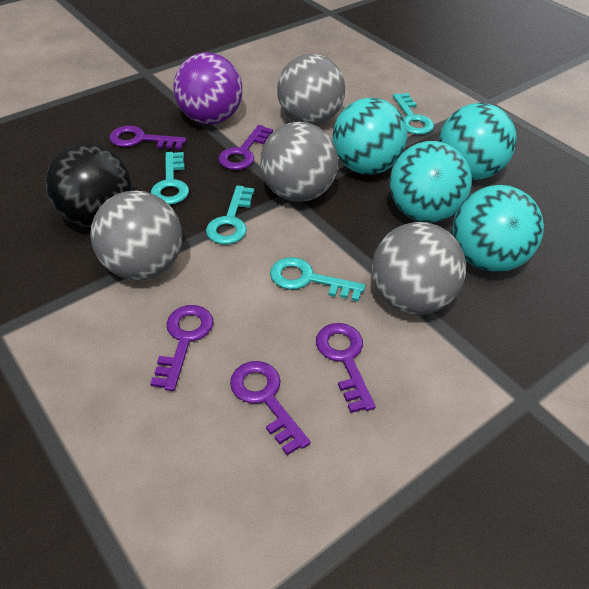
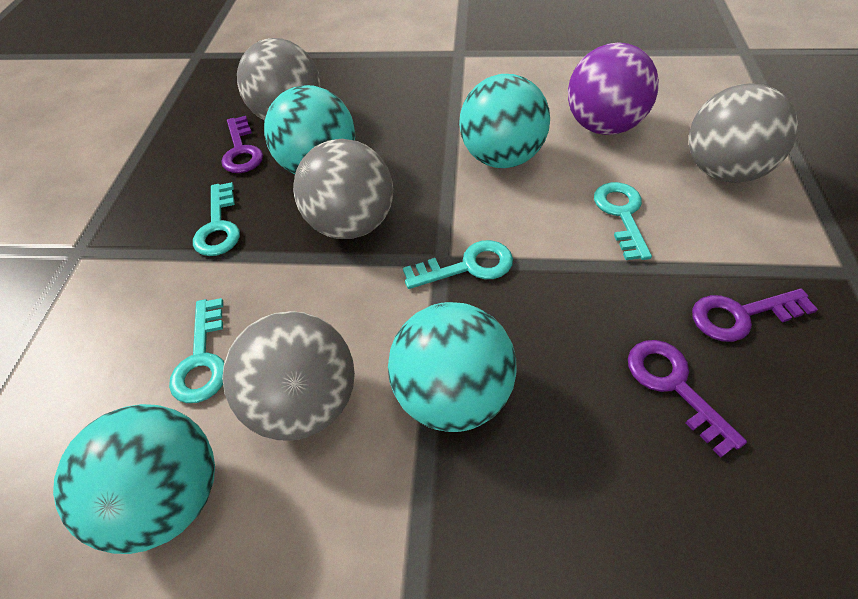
black ball: 1 -> 0
purple key: 5 -> 3

